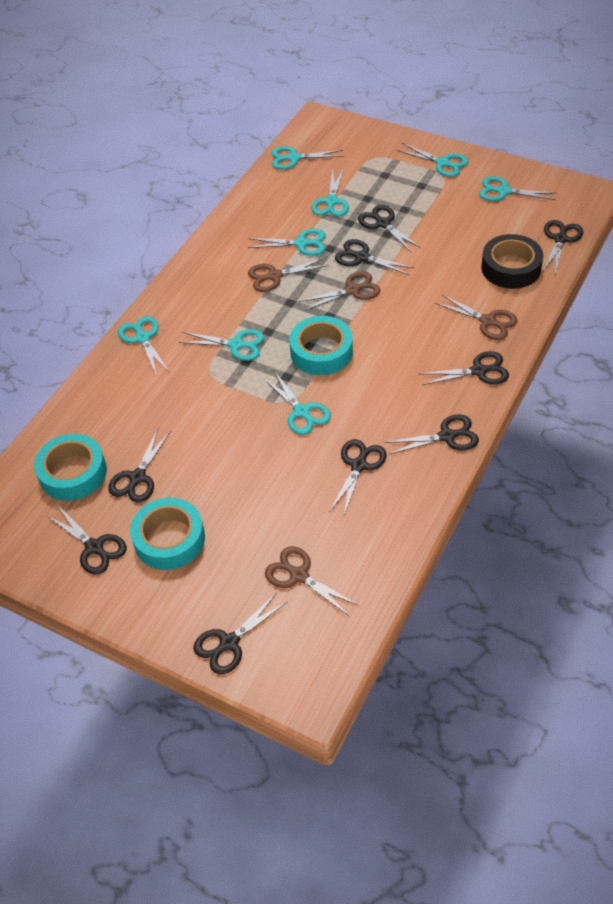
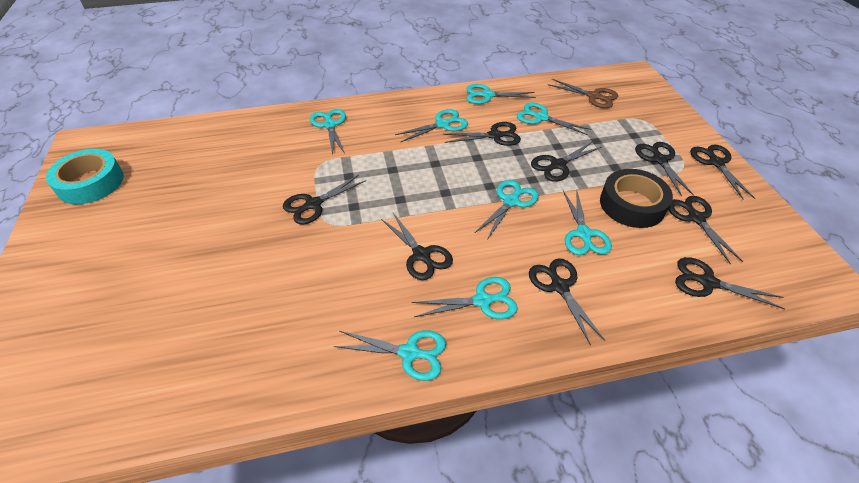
brown scissors: 4 -> 1
turquoise tape: 3 -> 1

